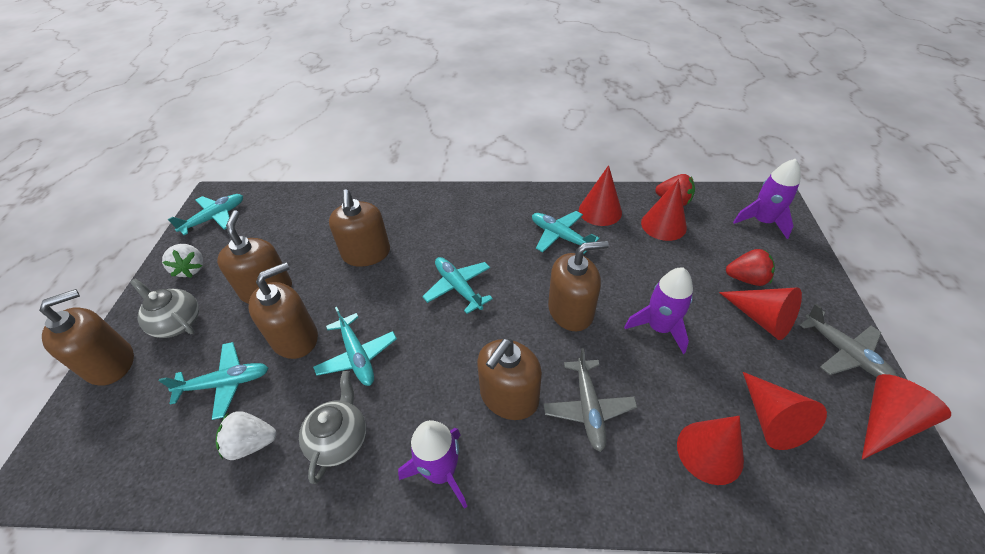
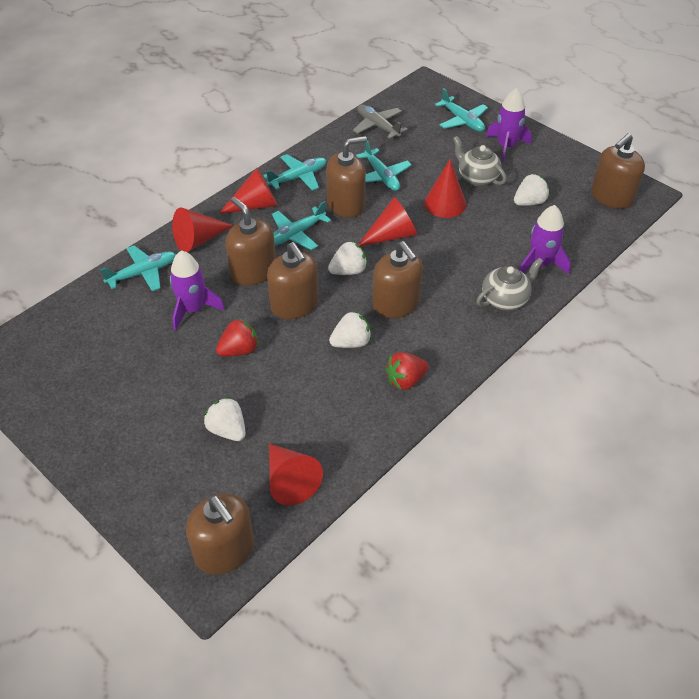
grey plane: 2 -> 1
red cone: 6 -> 5
white strawberry: 2 -> 4

